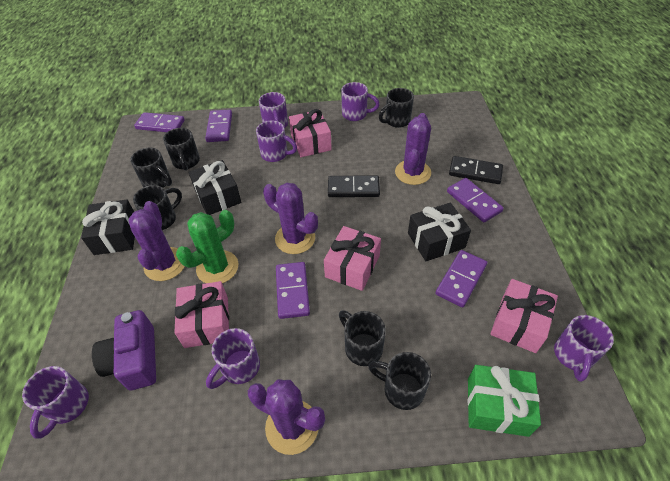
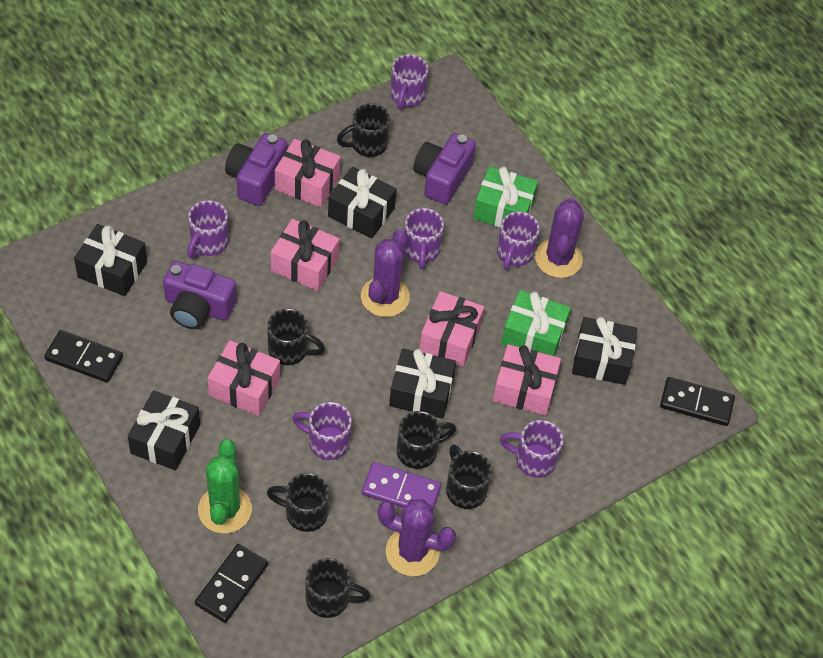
black domino: 2 -> 3
black gift: 3 -> 5
green gift: 1 -> 2
pink gift: 4 -> 5
purple cactus: 4 -> 3
purple camera: 1 -> 3
purple domino: 5 -> 1

